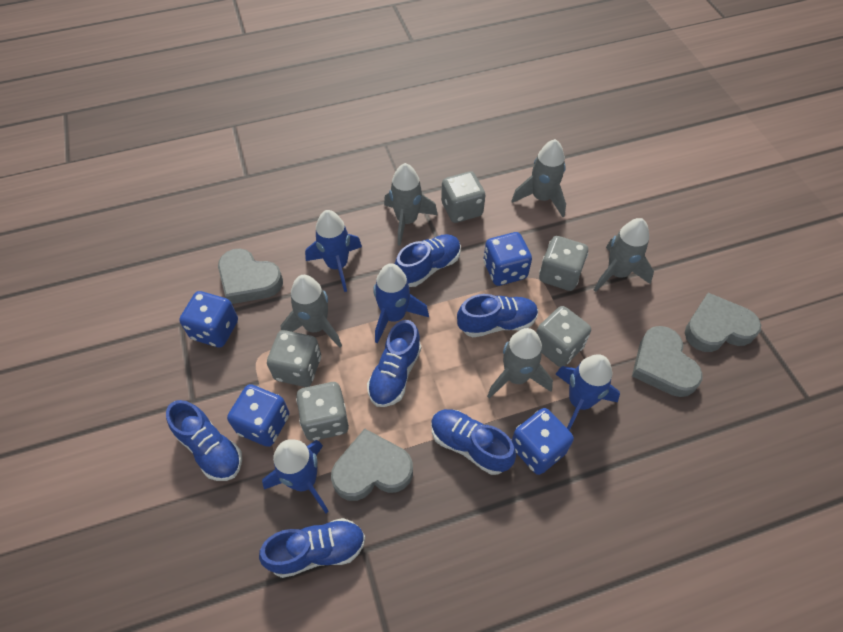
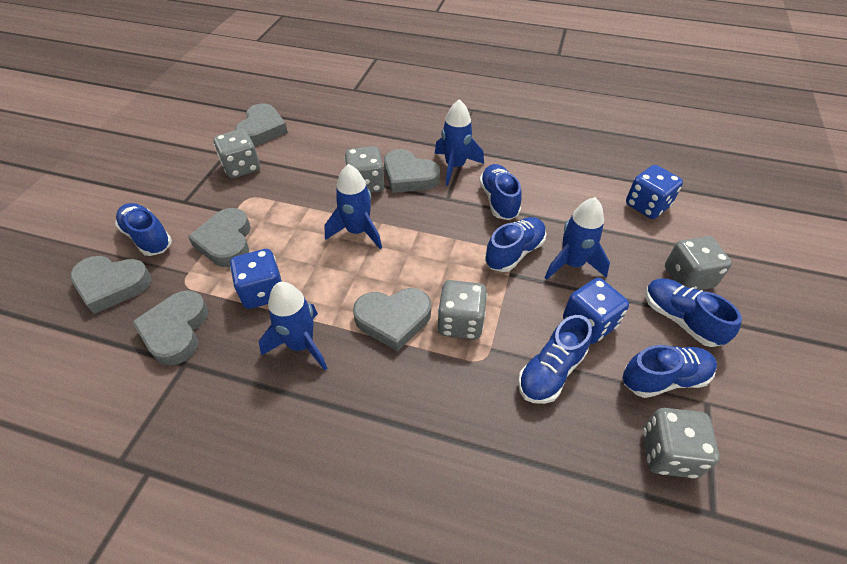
blue dice: 4 -> 3
grey heart: 4 -> 6
grey rocket: 5 -> 0

